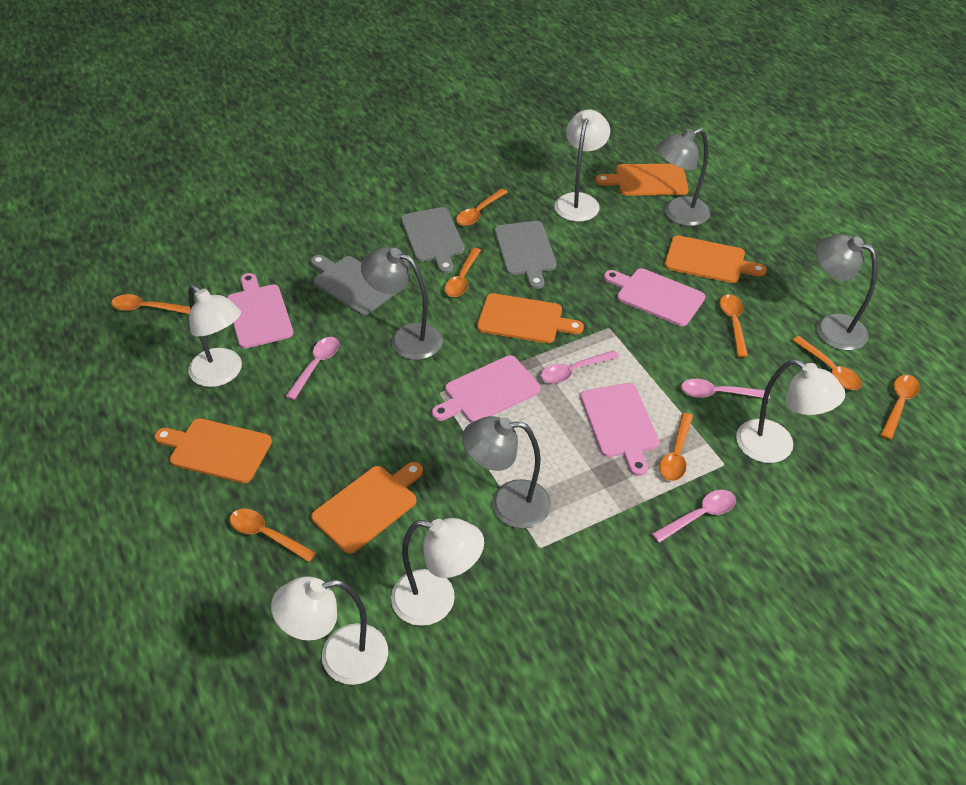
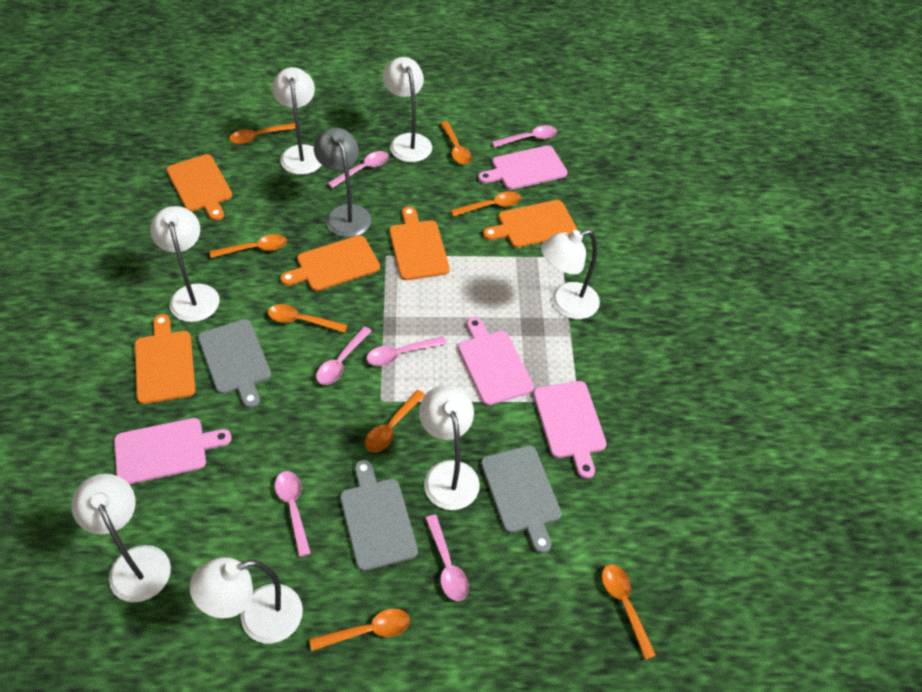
grey lamp: 4 -> 1
pink spoon: 4 -> 6
white lamp: 5 -> 7

